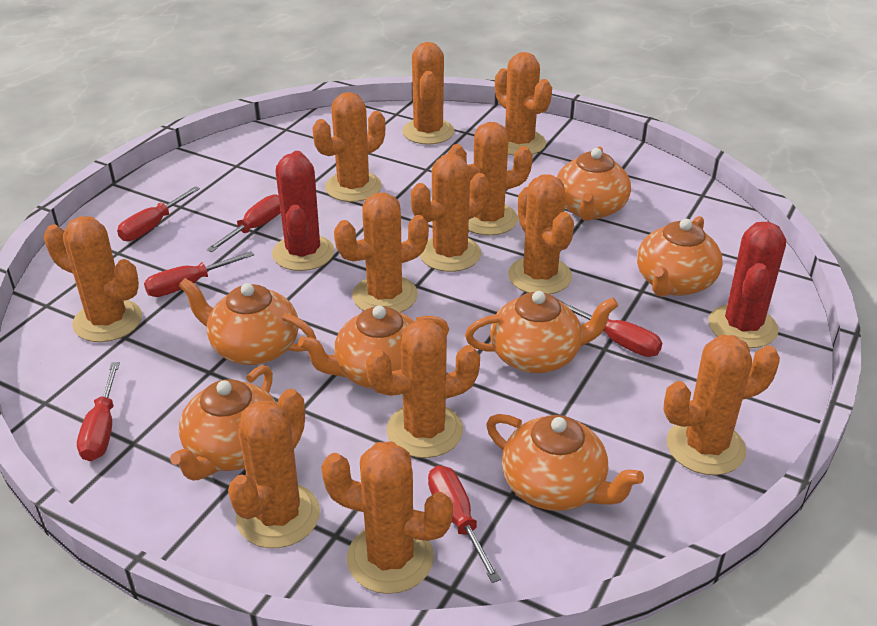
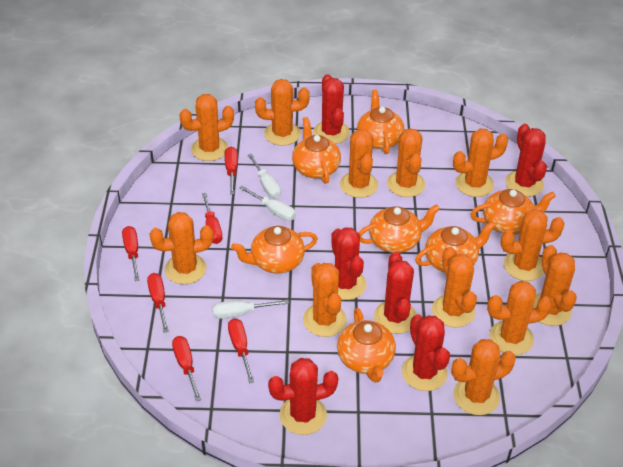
red cactus: 2 -> 6
white screwdriver: 0 -> 3

